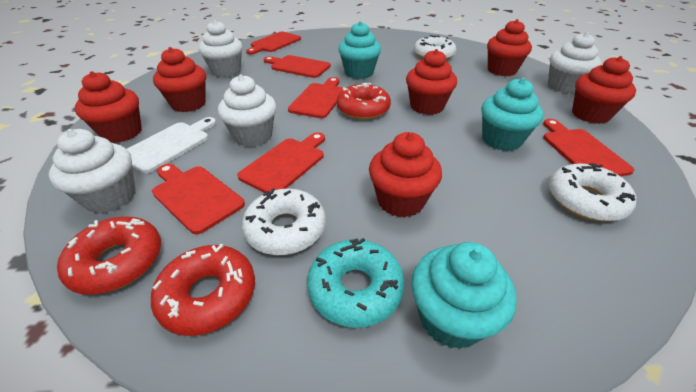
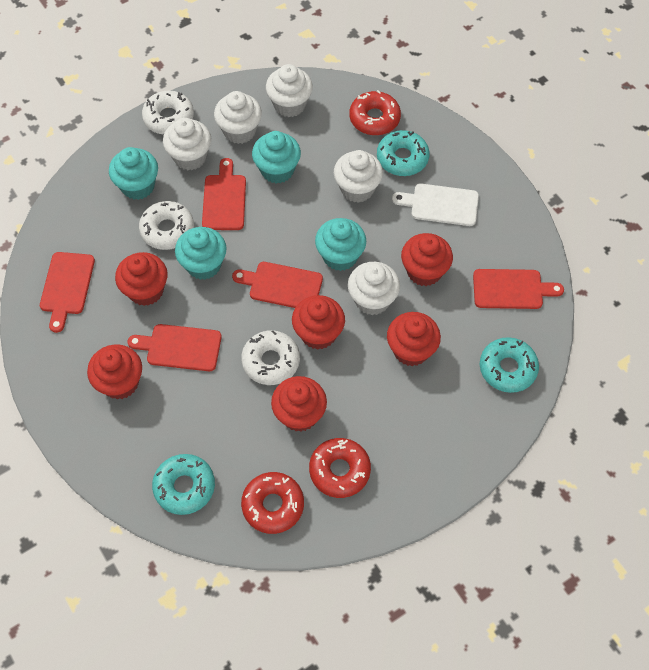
red cutting board: 6 -> 5
turquoise cupcake: 3 -> 4
turquoise donut: 1 -> 3
white cupcake: 4 -> 5

